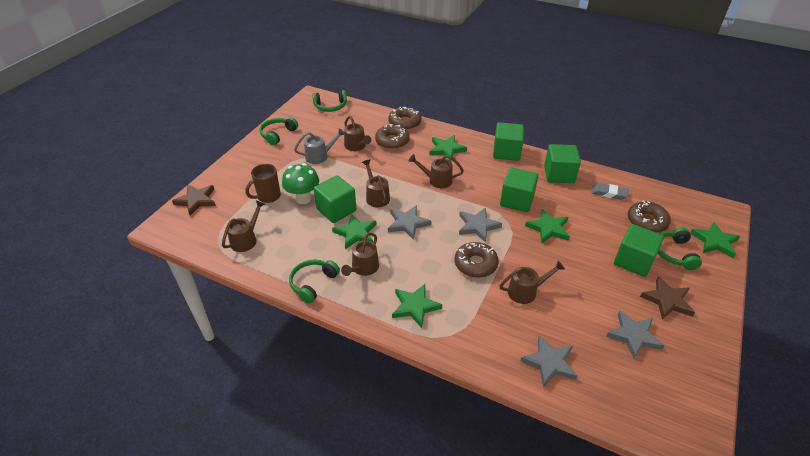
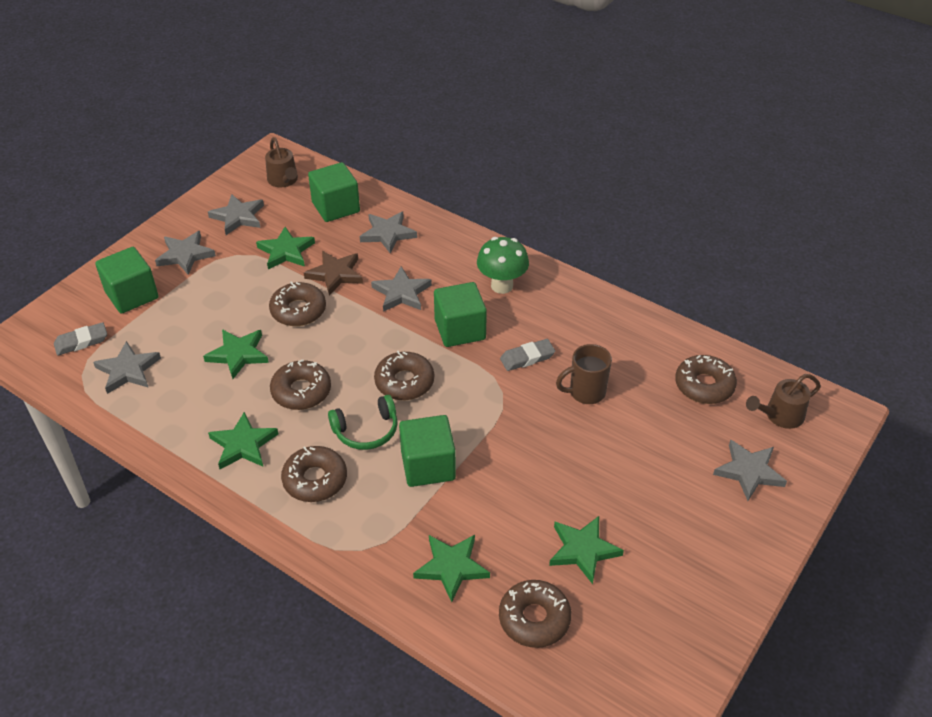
brown donut: 4 -> 6
brown star: 2 -> 1
brown watering can: 6 -> 2
green cube: 5 -> 4
green headphones: 4 -> 1
grey eraser: 1 -> 2
grey star: 4 -> 6
grey watering can: 1 -> 0

